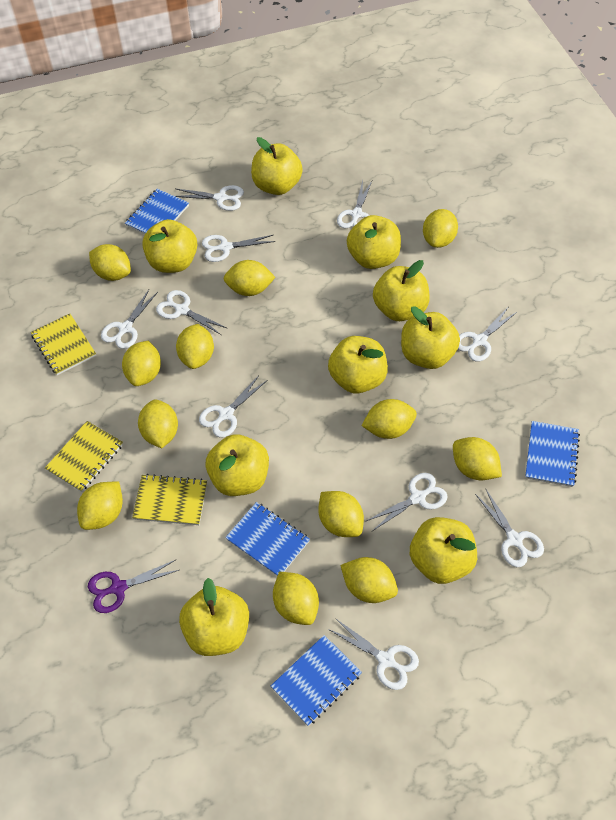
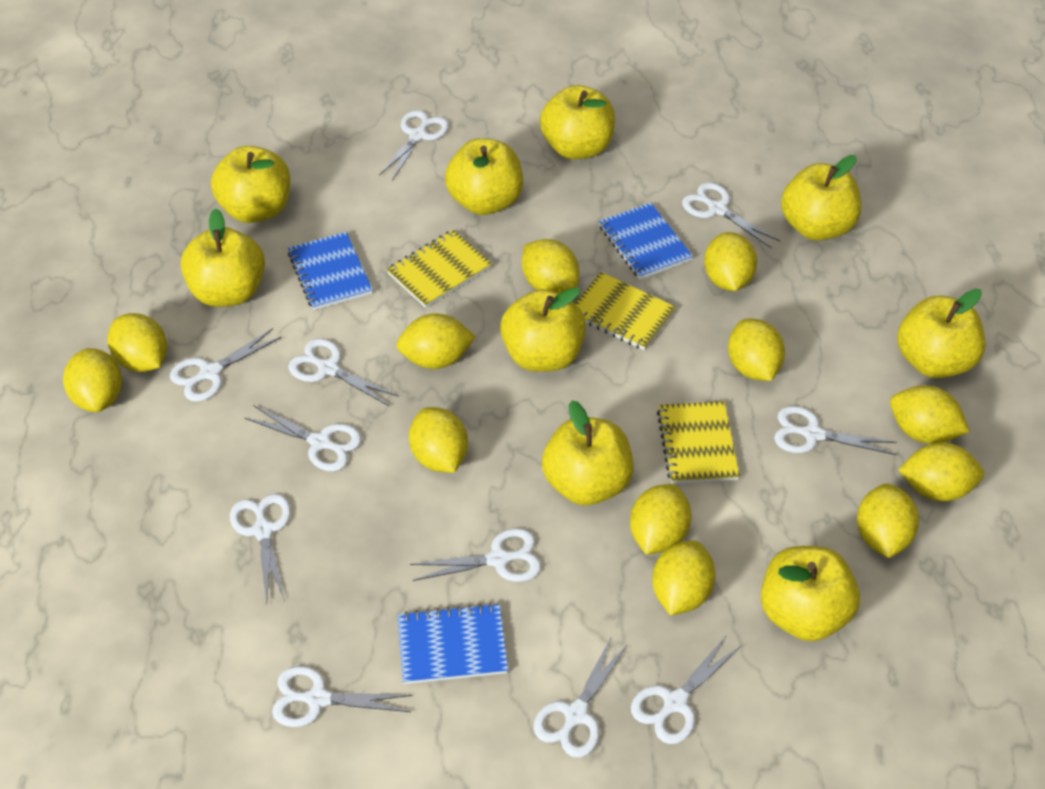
blue notebook: 4 -> 3
purple scissors: 1 -> 0
white scissors: 10 -> 11

